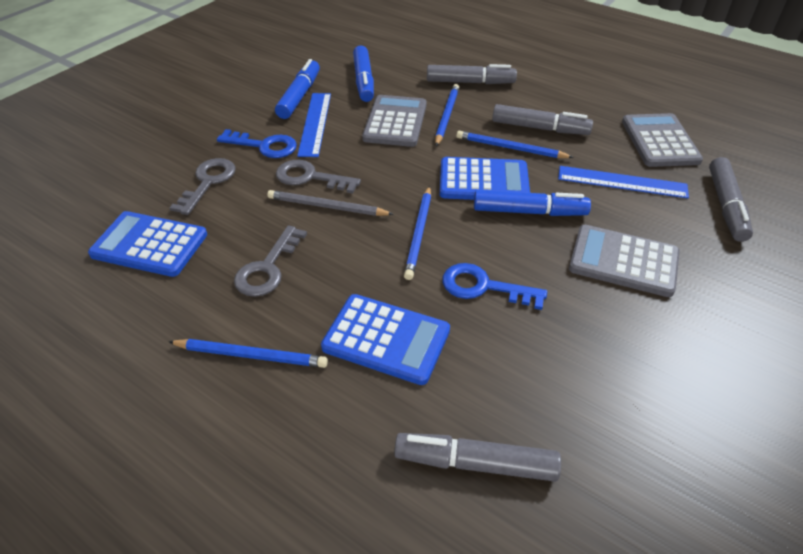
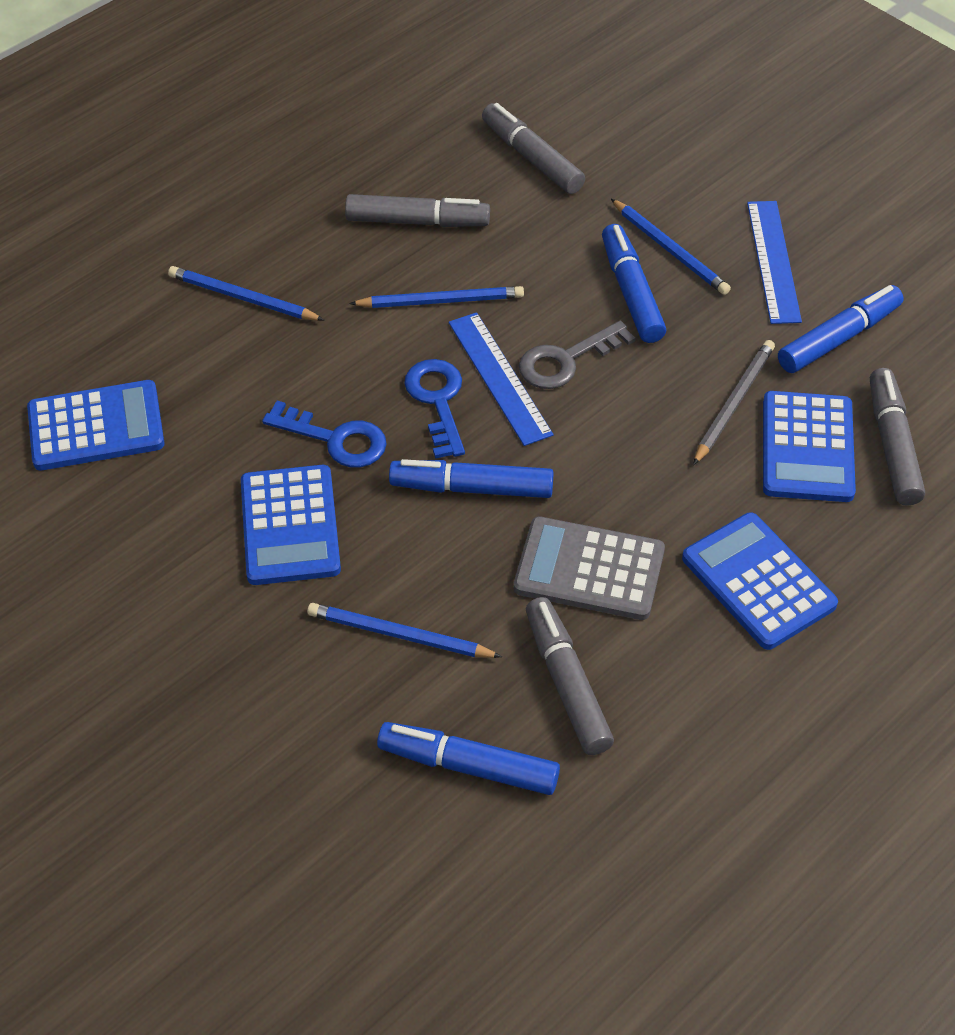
blue calculator: 3 -> 4
blue marker: 3 -> 4
grey calculator: 3 -> 1
grey key: 3 -> 1

